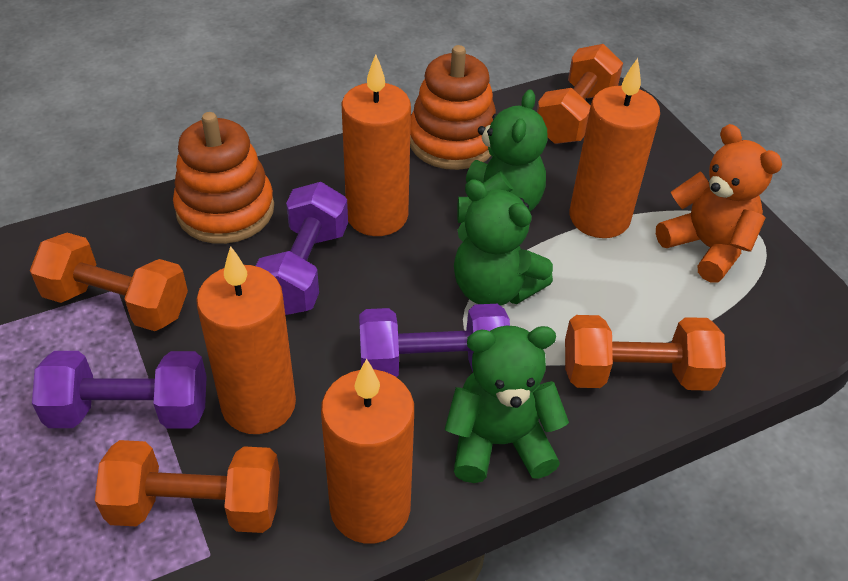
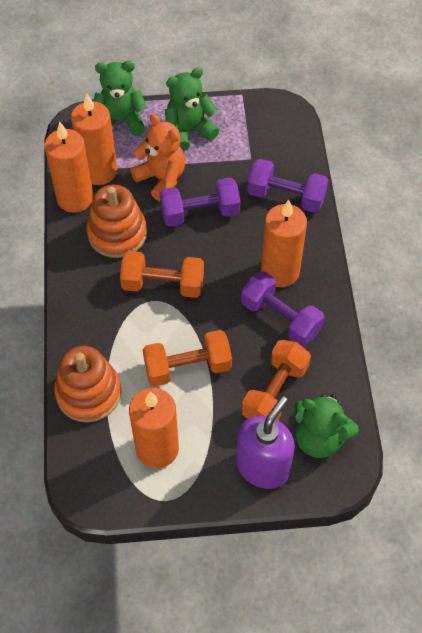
orange dumbbell: 4 -> 3
purple soap dispenser: 0 -> 1

